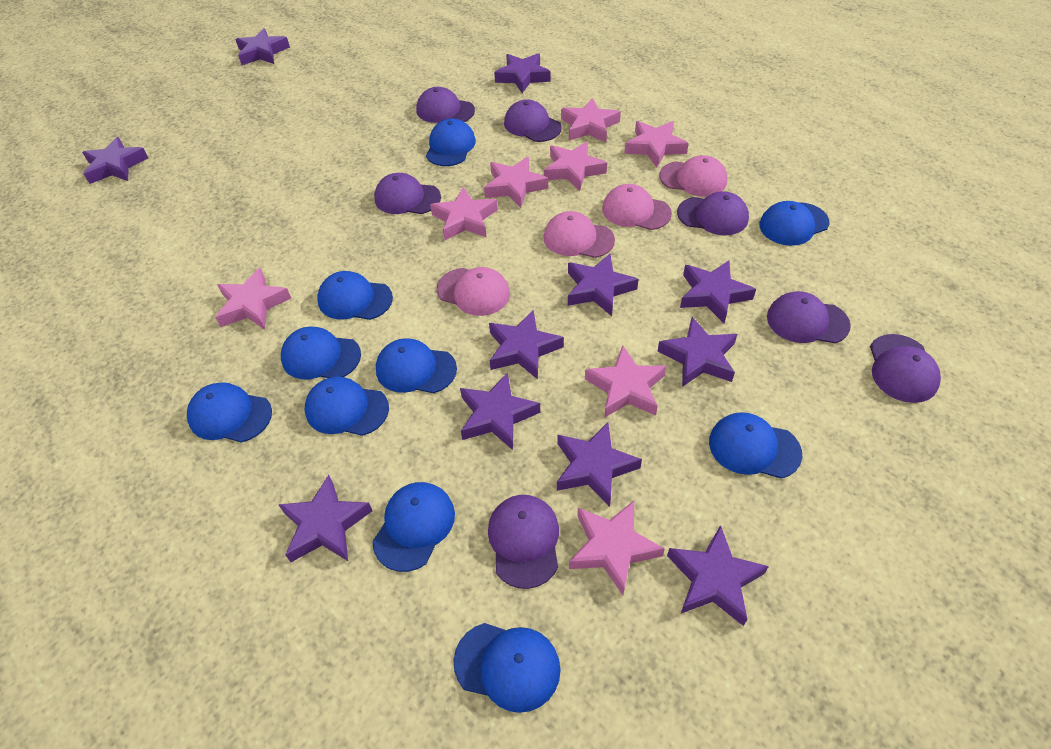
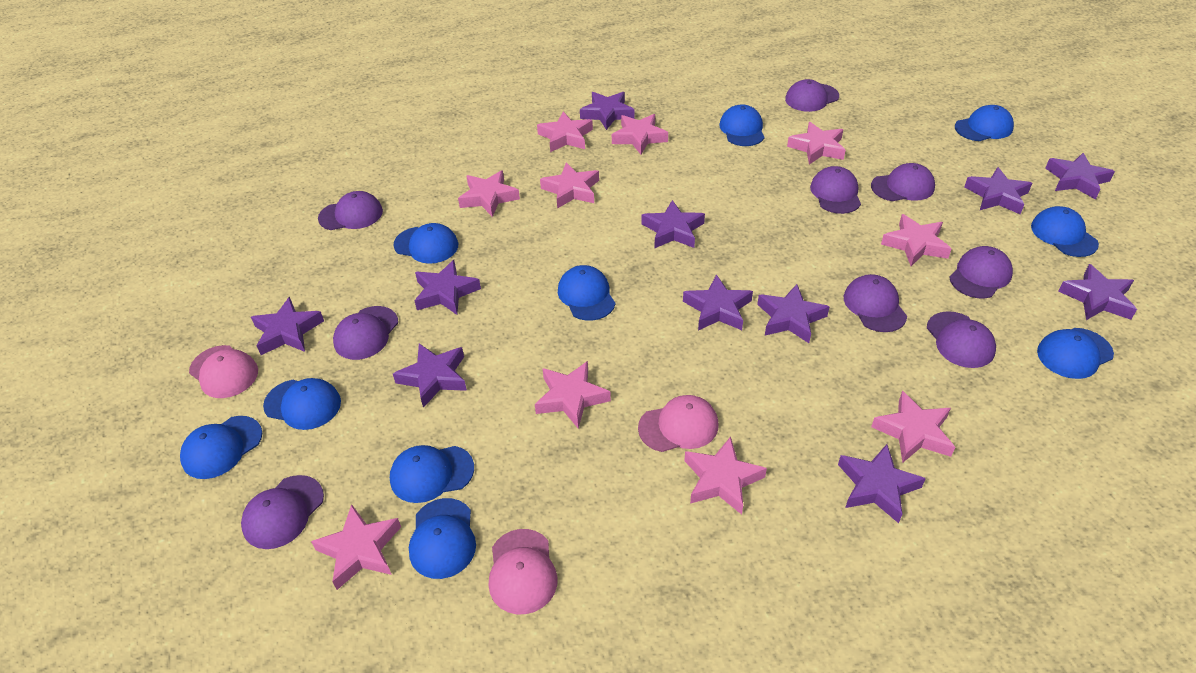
pink cap: 4 -> 3
pink star: 8 -> 10
purple cap: 7 -> 9

